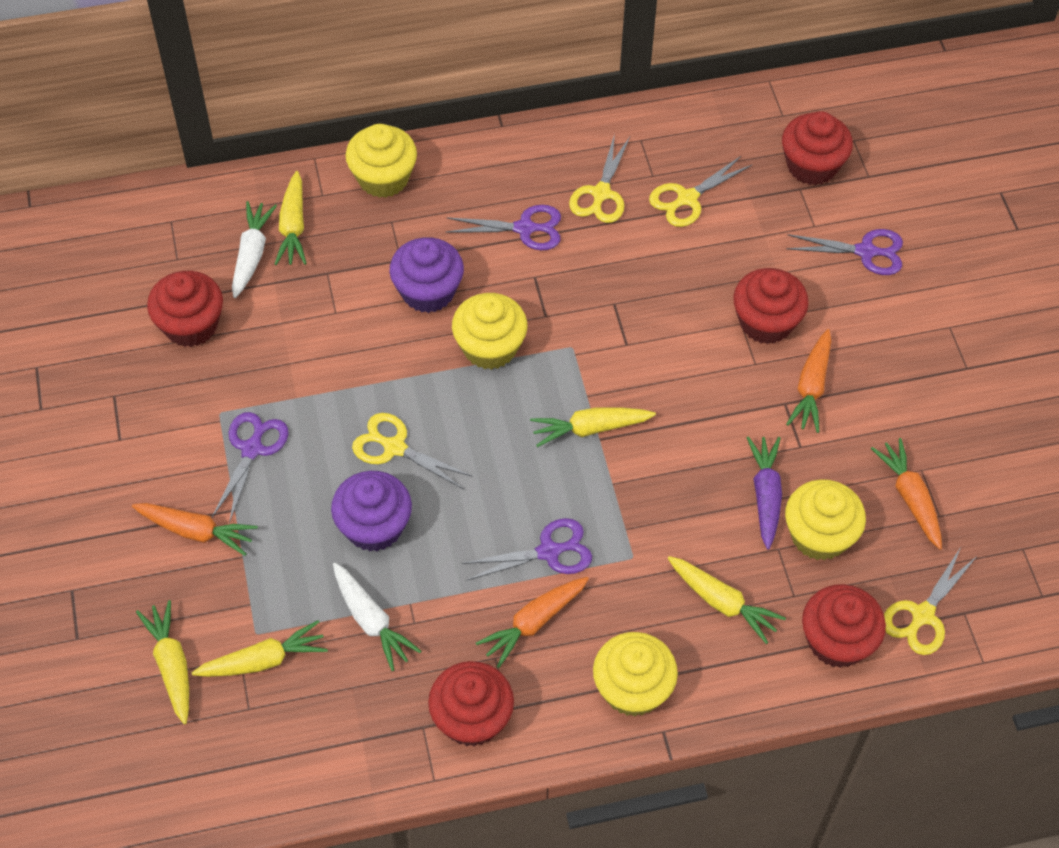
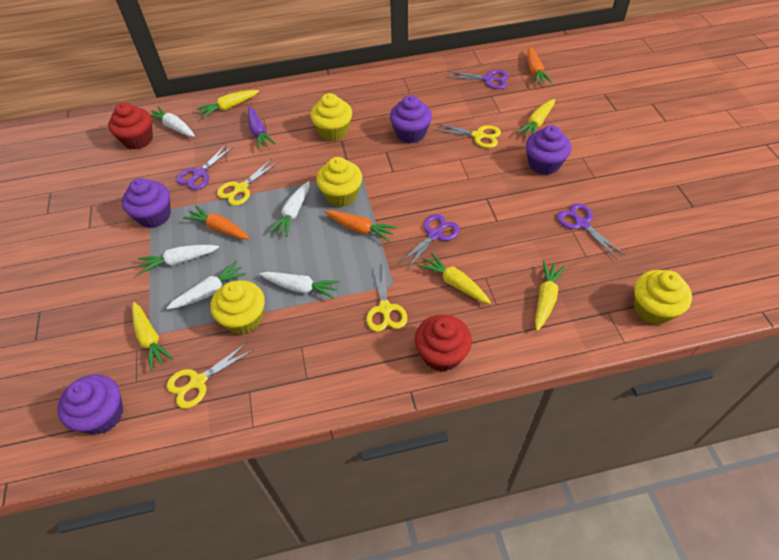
orange carrot: 4 -> 3
purple cupcake: 2 -> 4
red cupcake: 5 -> 2
white carrot: 2 -> 5

